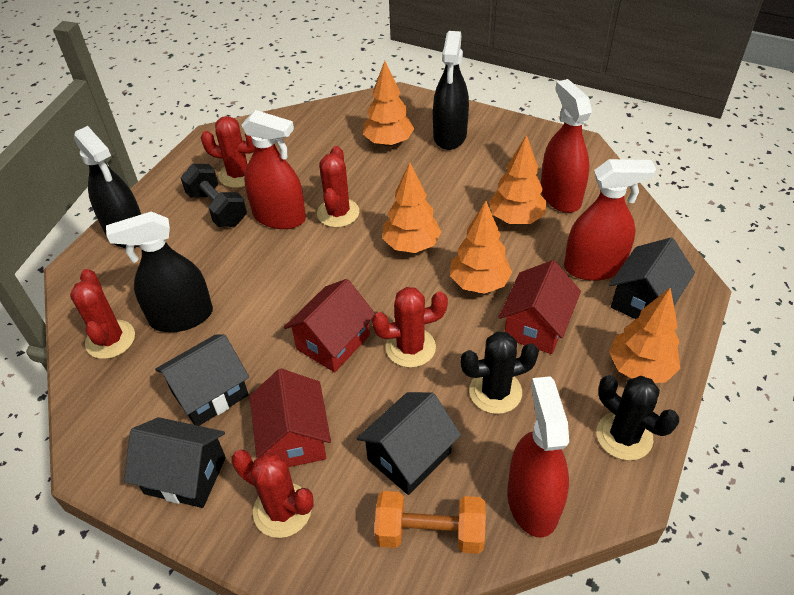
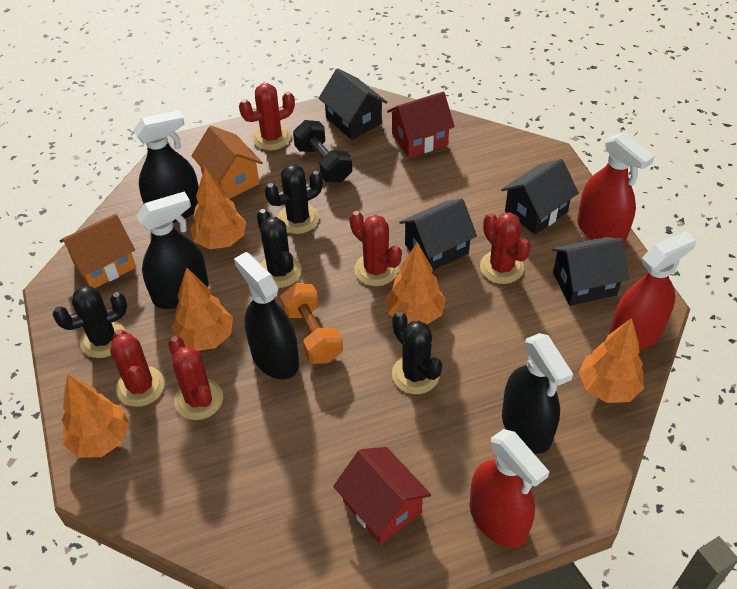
black cactus: 2 -> 4
black spray bottle: 3 -> 4
orange house: 0 -> 2
red house: 3 -> 2
red spray bottle: 4 -> 3

